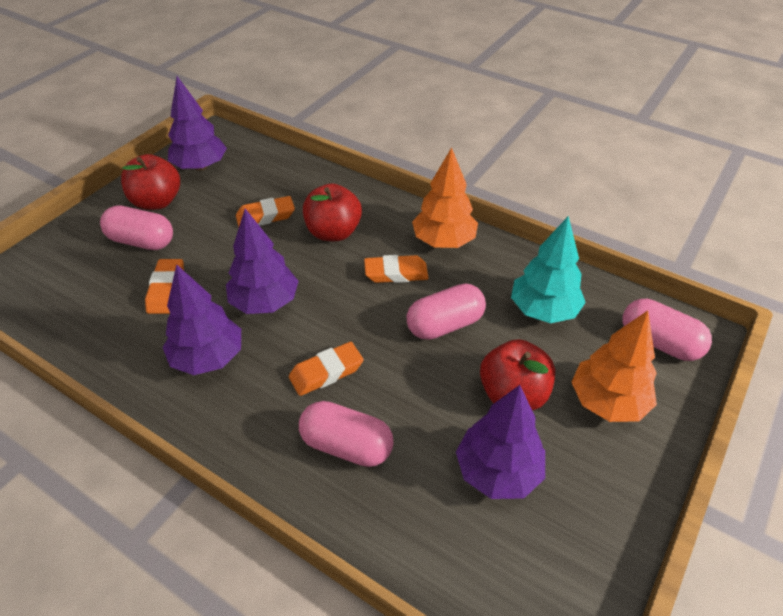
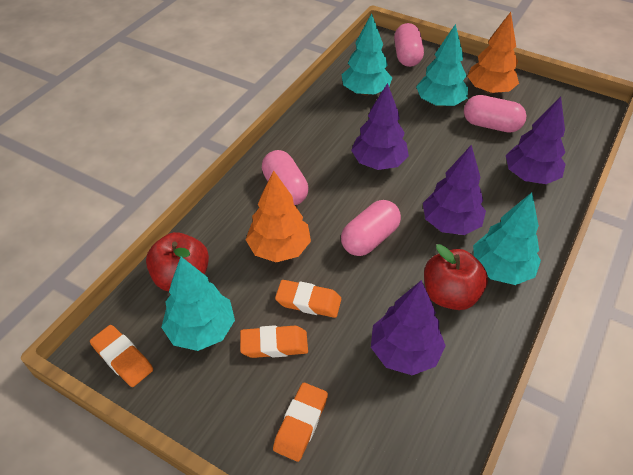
red apple: 3 -> 2
turquoise tree: 1 -> 4

